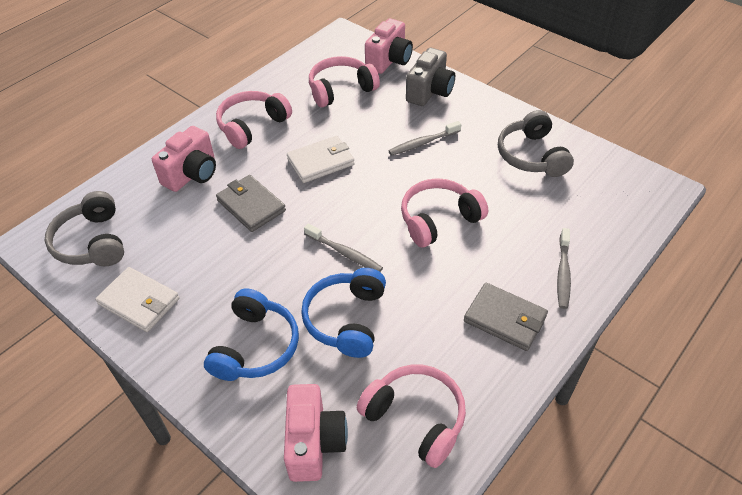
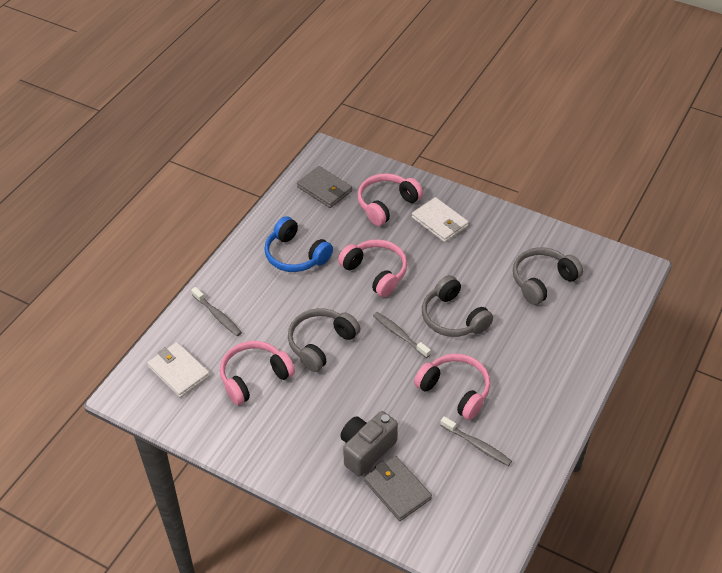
blue headphones: 2 -> 1
grey headphones: 2 -> 3
pink camera: 3 -> 0

